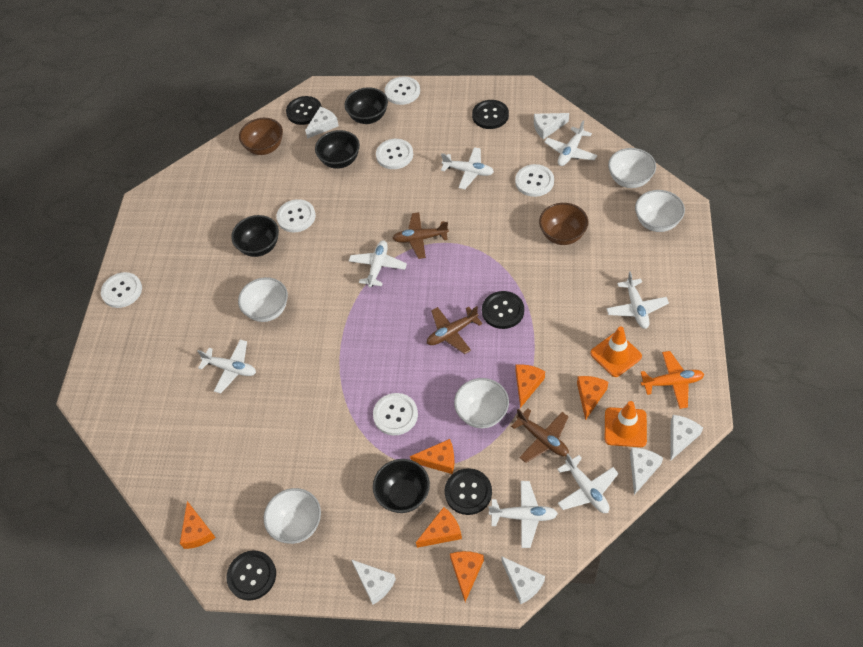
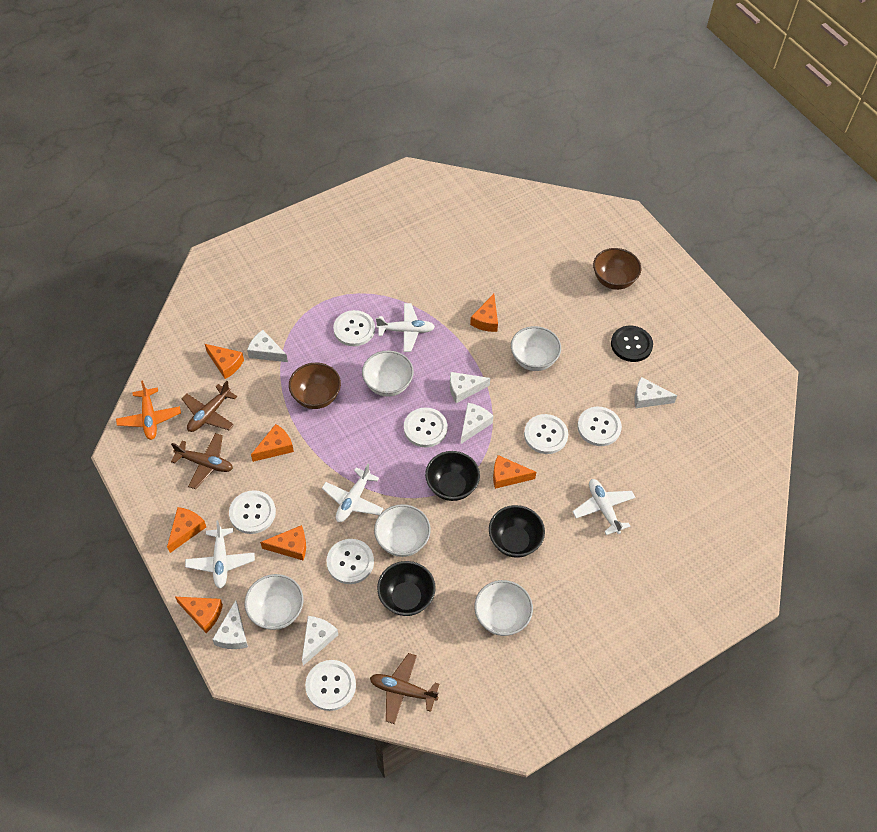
black bowl: 4 -> 3
black button: 5 -> 1
orange cheese: 6 -> 7
orange traffic cone: 2 -> 0
white button: 6 -> 7
white plane: 7 -> 4

